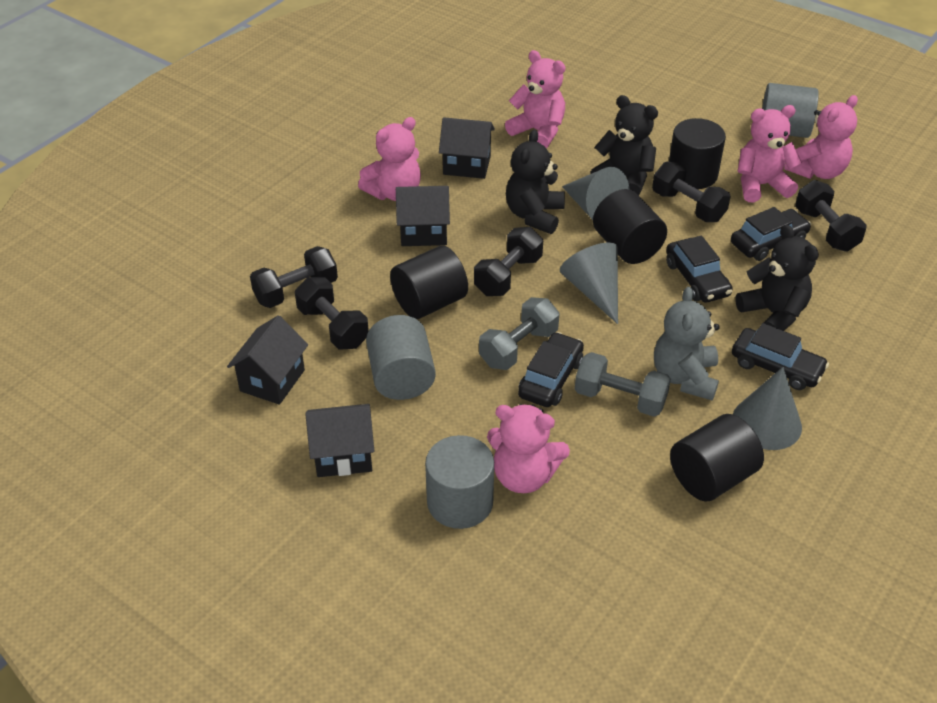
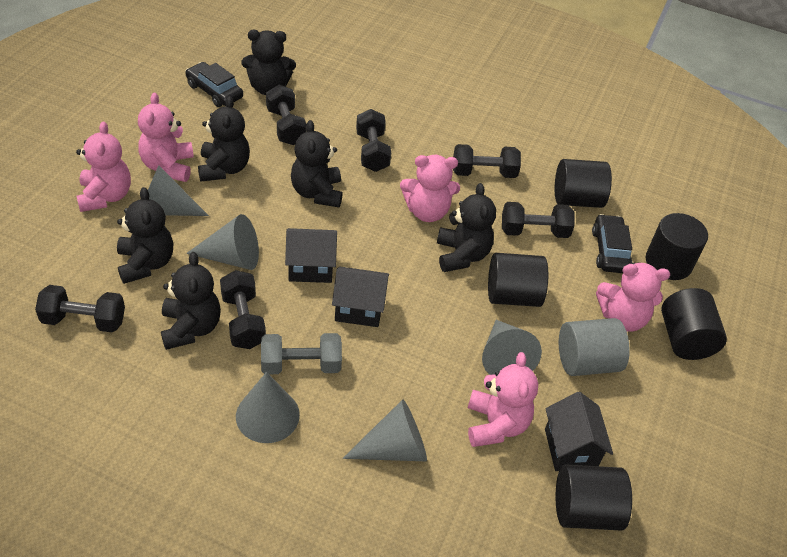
black car: 4 -> 2
black cylinder: 4 -> 5
black dumbbell: 5 -> 6
black house: 4 -> 3
black teddy bear: 3 -> 6
grey cone: 3 -> 5
grey cylinder: 3 -> 1
grey dumbbell: 2 -> 1
grey teddy bear: 1 -> 0

